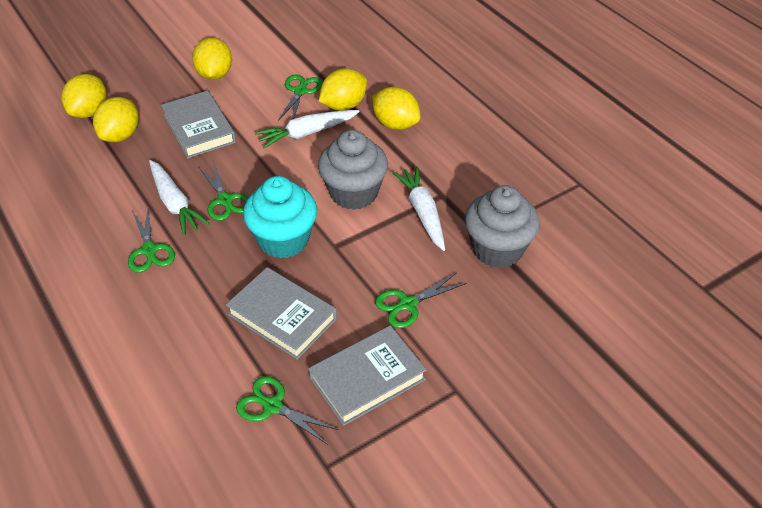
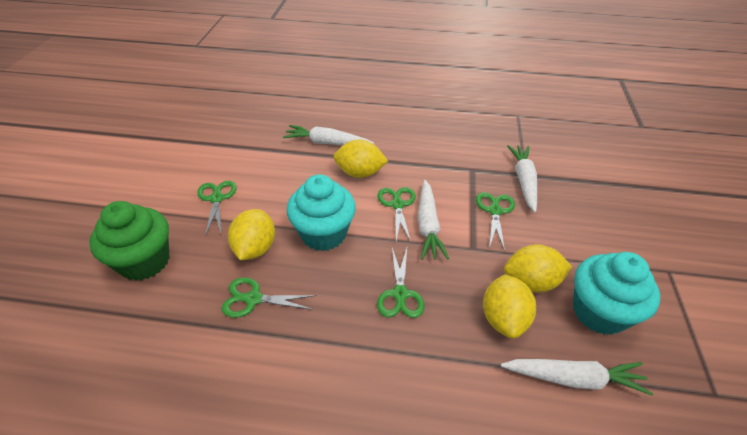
green cupcake: 0 -> 1
grey book: 3 -> 0
grey cupcake: 2 -> 0
turquoise cupcake: 1 -> 2
white carrot: 3 -> 4
yellow lemon: 5 -> 4

